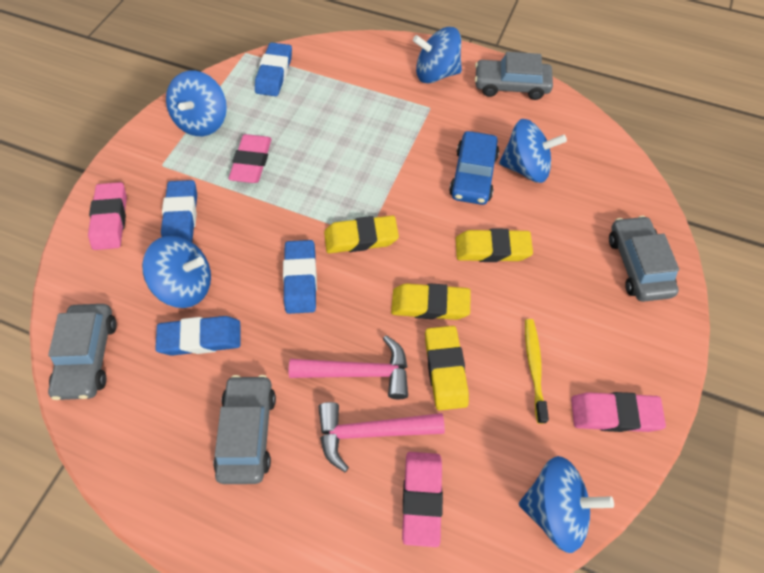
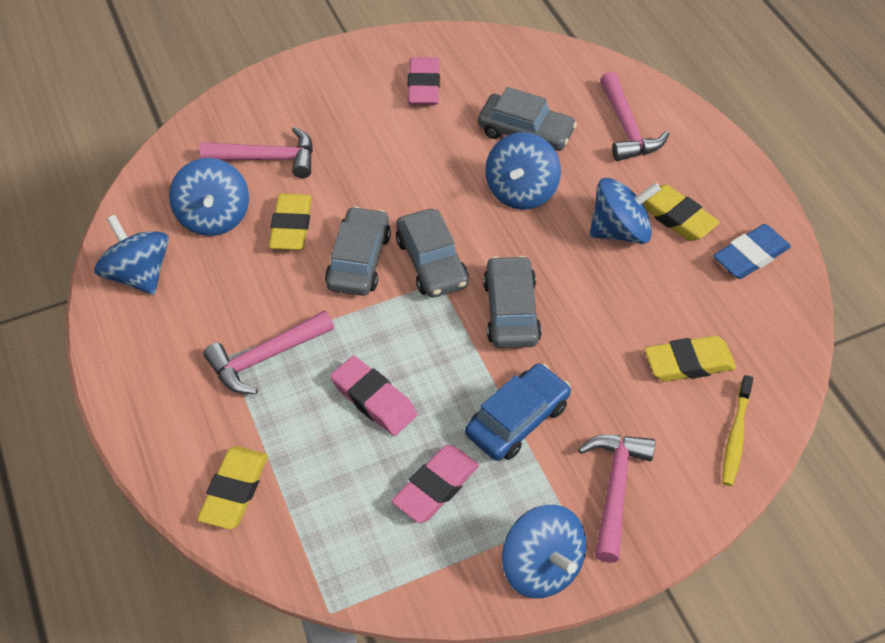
blue eraser: 4 -> 1
pink eraser: 4 -> 3
pink hammer: 2 -> 4

